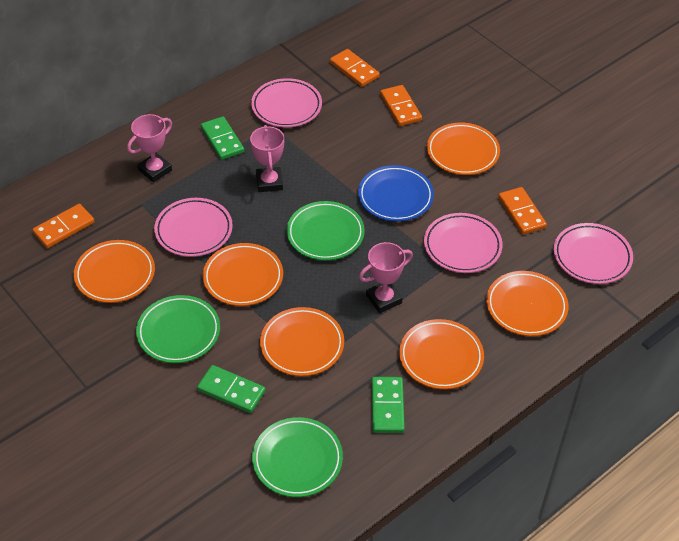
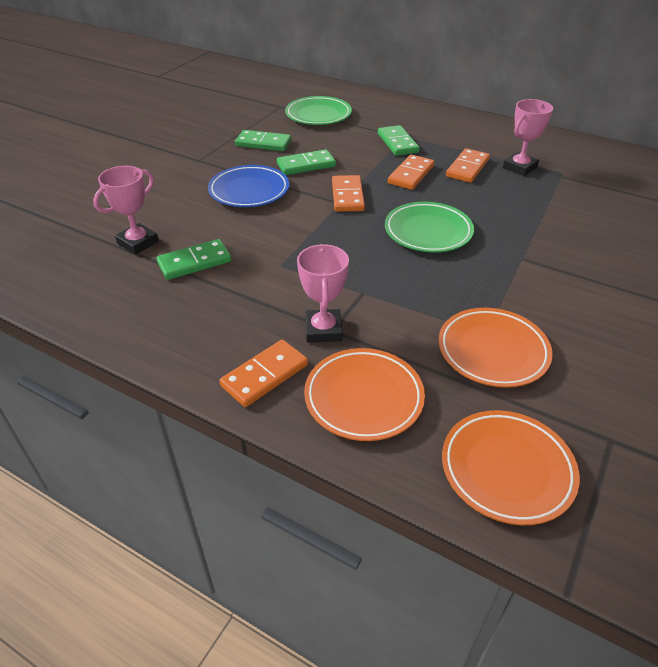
green domino: 3 -> 4
green plate: 3 -> 2
orange plate: 6 -> 3
pink plate: 4 -> 0

